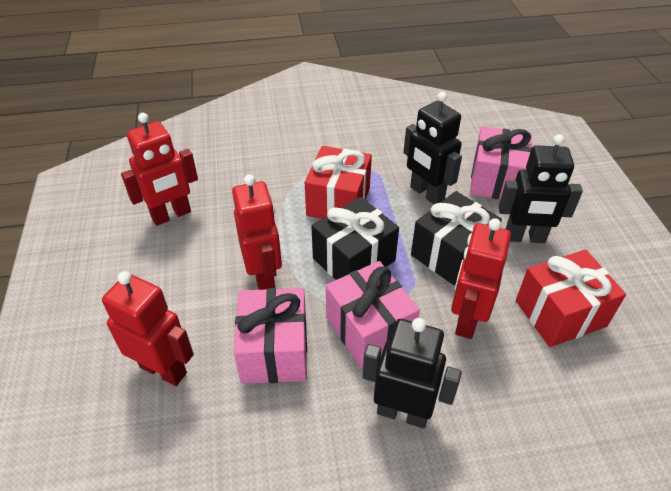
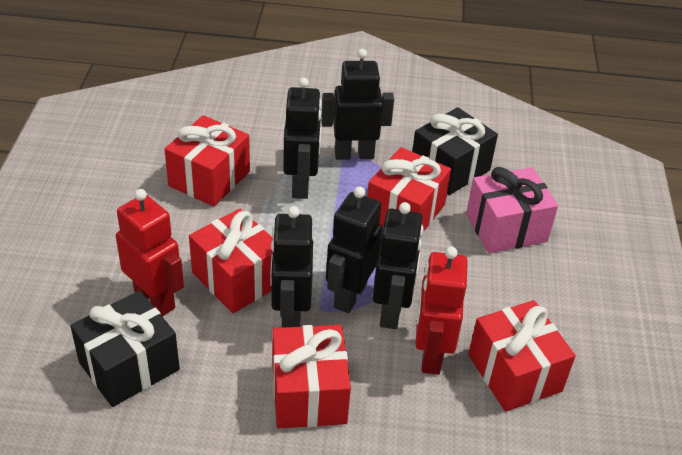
black robot: 3 -> 5
pink gift: 3 -> 1
red gift: 2 -> 5
red robot: 4 -> 2

